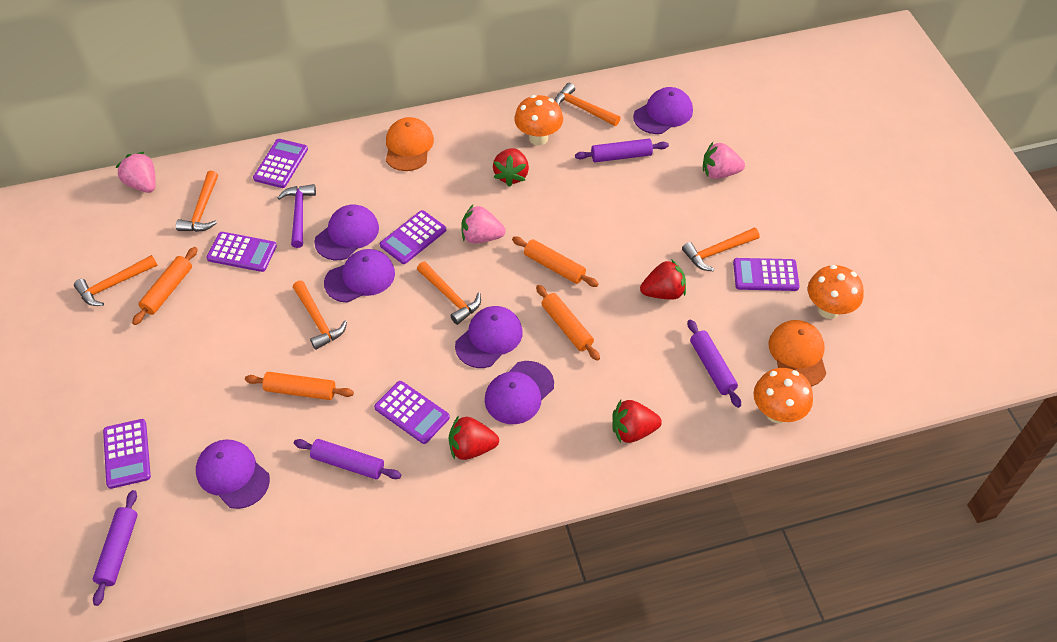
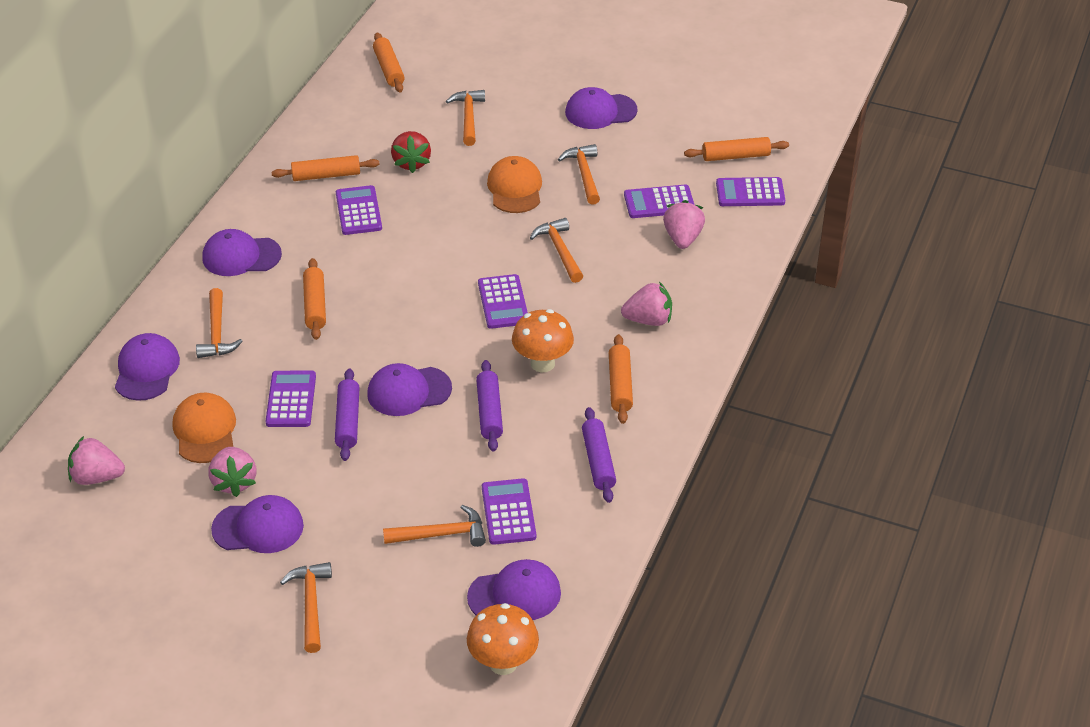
orange mushroom: 3 -> 2
orange rolling pin: 4 -> 5
pink strawberry: 3 -> 4
purple hammer: 1 -> 0
purple rolling pin: 4 -> 3
red strawberry: 4 -> 1

